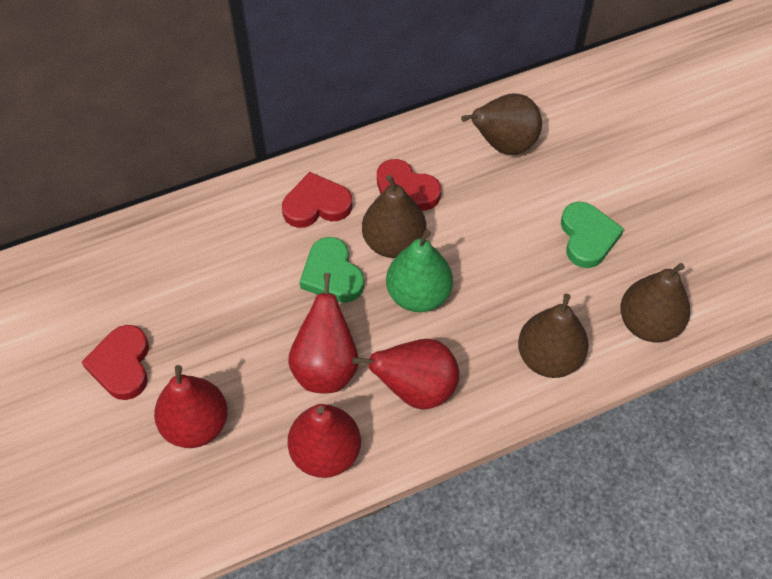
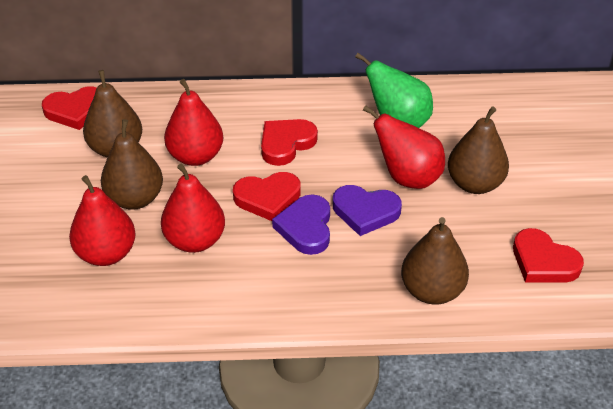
green heart: 2 -> 0
purple heart: 0 -> 2
red heart: 3 -> 4

